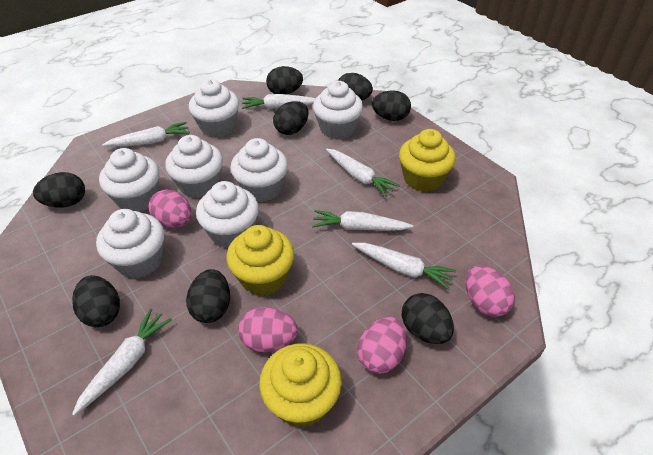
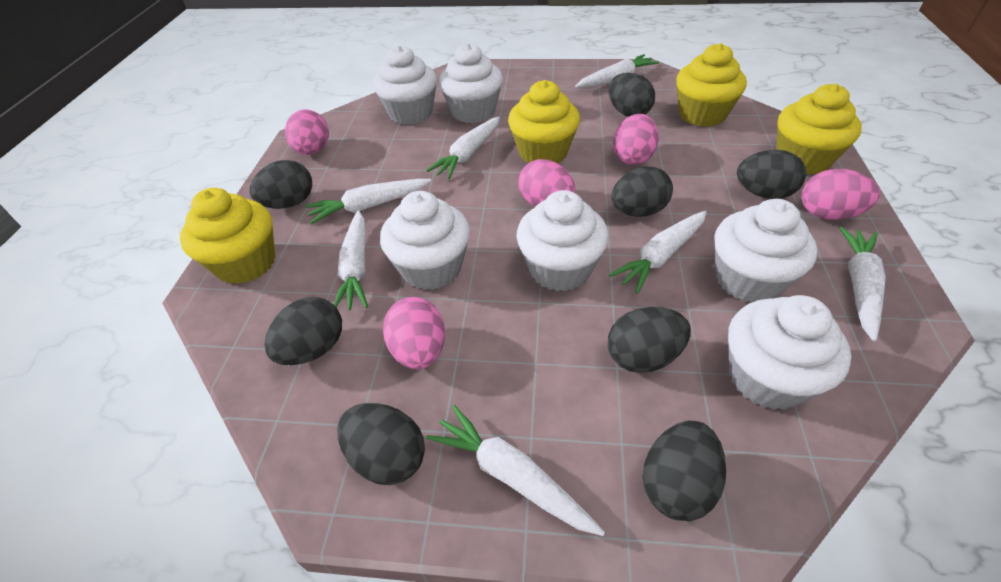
pink egg: 4 -> 5
white carrot: 6 -> 7
white cupcake: 7 -> 6
yellow cupcake: 3 -> 4

